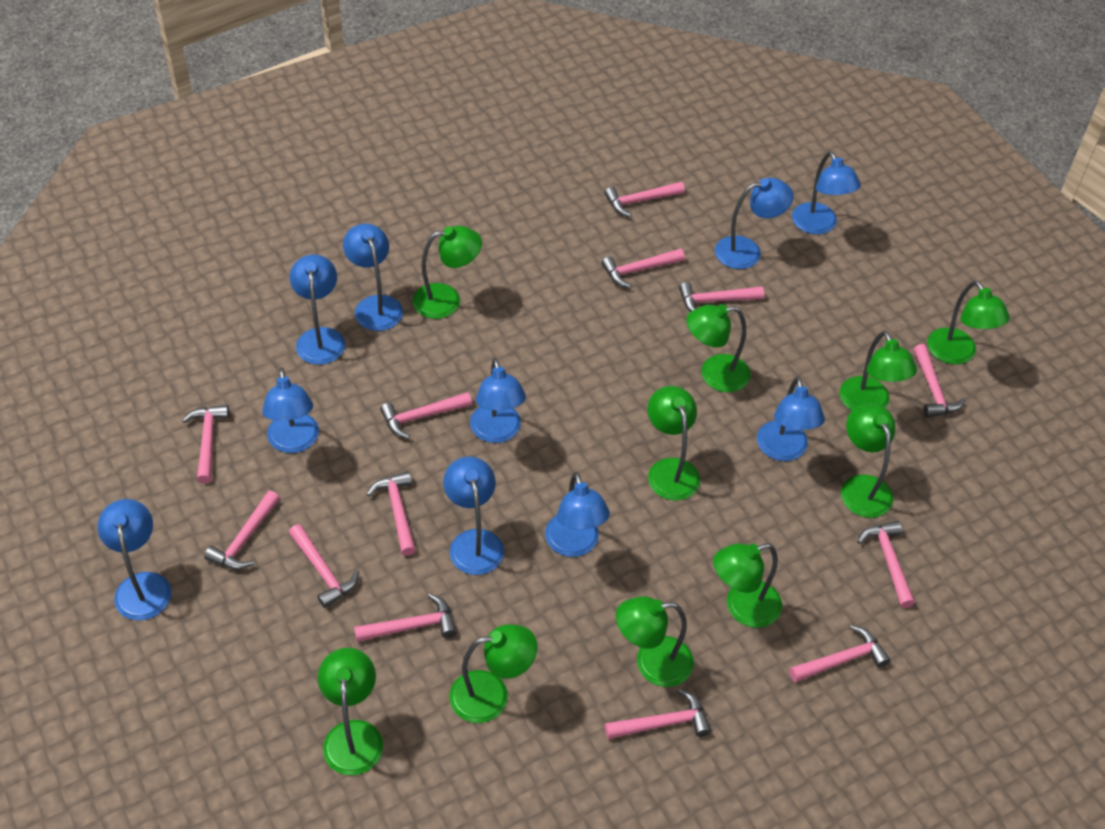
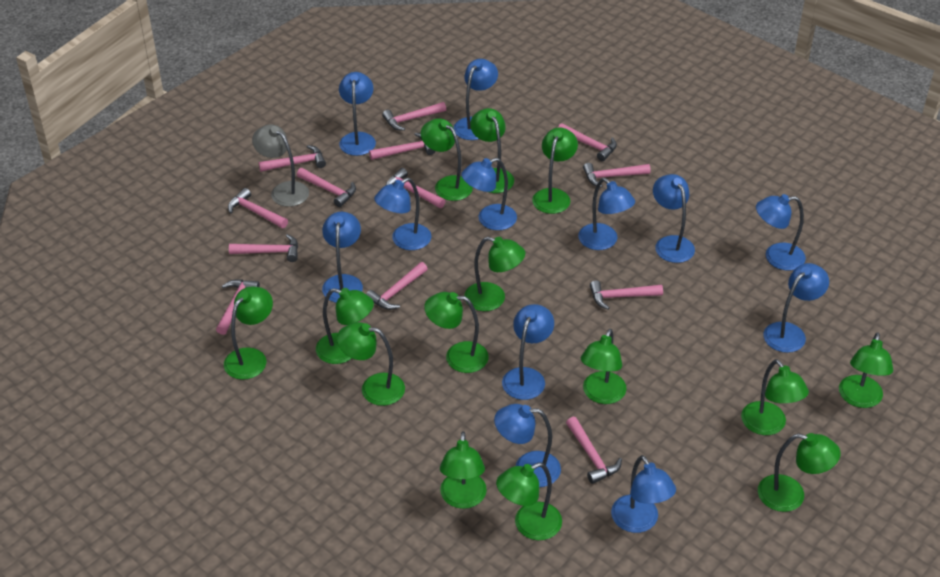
blue lamp: 10 -> 12
green lamp: 10 -> 14
grey lamp: 0 -> 1

